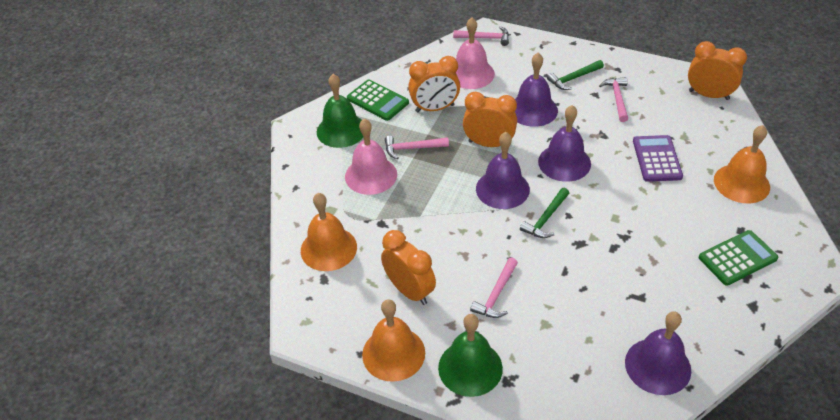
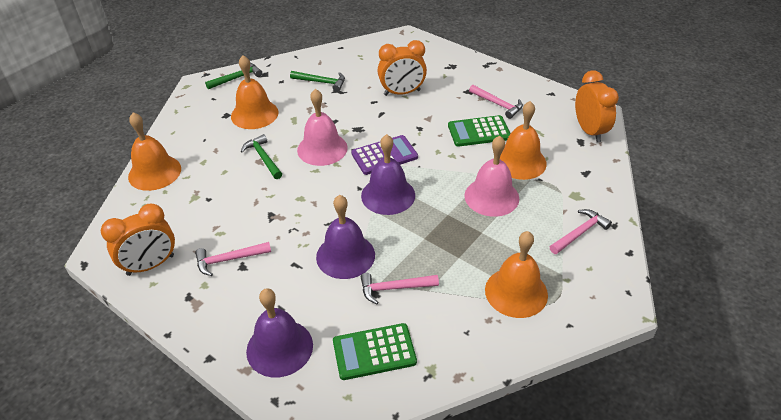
green bell: 2 -> 0
green hammer: 2 -> 3
orange bell: 3 -> 4
orange clock: 4 -> 3
purple bell: 4 -> 3

